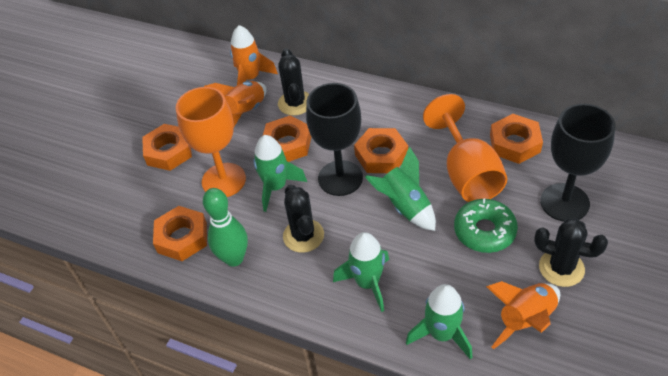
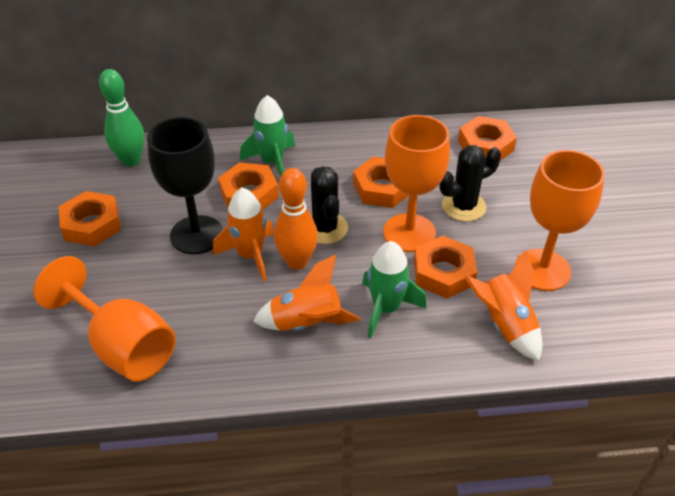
black cactus: 3 -> 2
black goblet: 2 -> 1
green donut: 1 -> 0
green rocket: 4 -> 2
orange bowling pin: 0 -> 1
orange goblet: 2 -> 3

